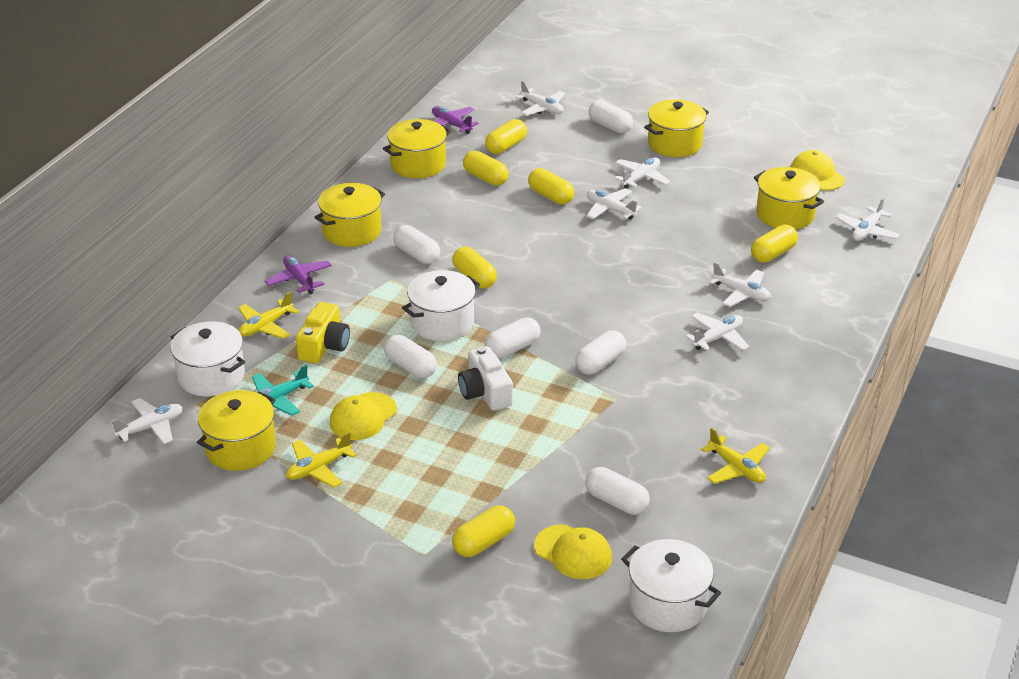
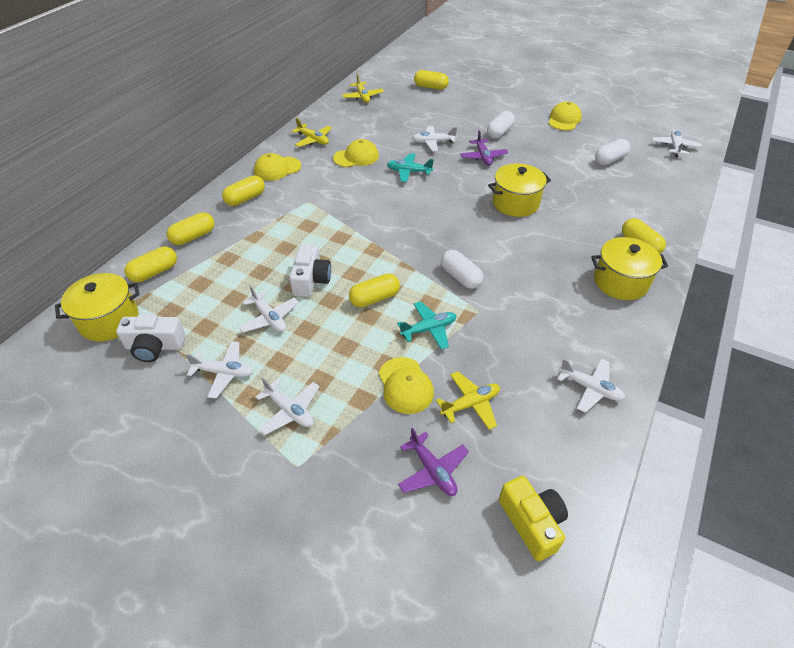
turquoise plane: 1 -> 2
white camera: 1 -> 2
white capsule: 6 -> 3
white plane: 7 -> 6
white pot: 3 -> 0
yellow cap: 3 -> 4
yellow pot: 5 -> 3

